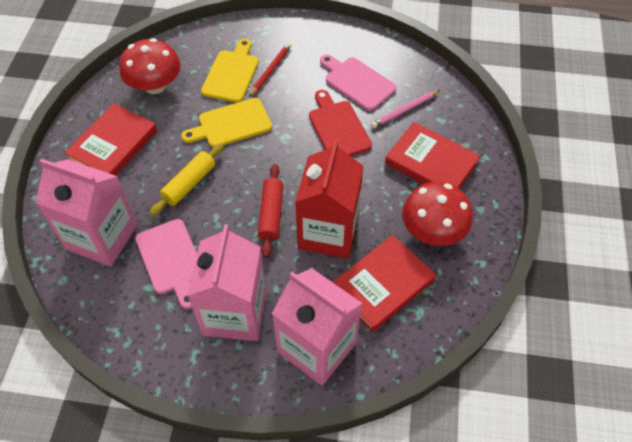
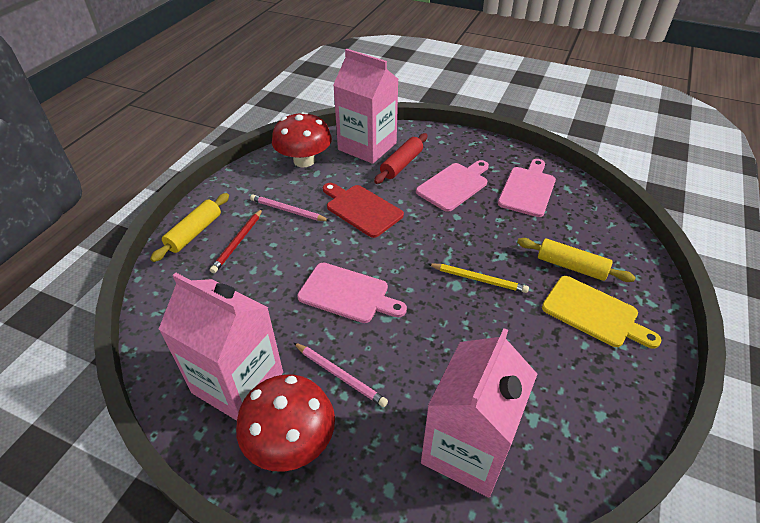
pink cutting board: 2 -> 3
pink pencil: 1 -> 2
red book: 3 -> 0
red carton: 1 -> 0
yellow cutting board: 2 -> 1
yellow pencil: 0 -> 1
yellow rolling pin: 1 -> 2

